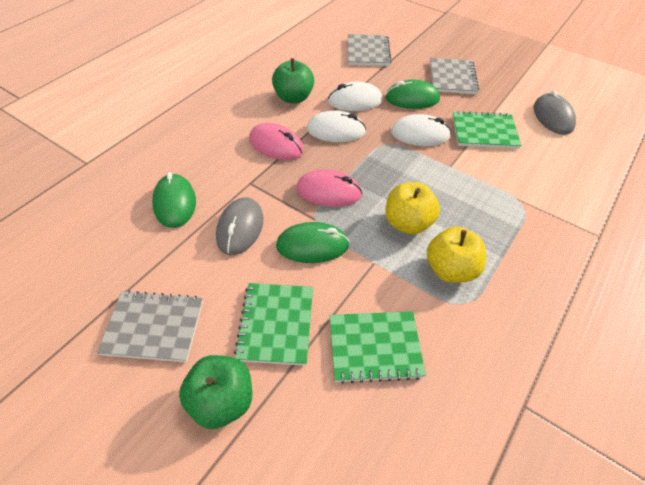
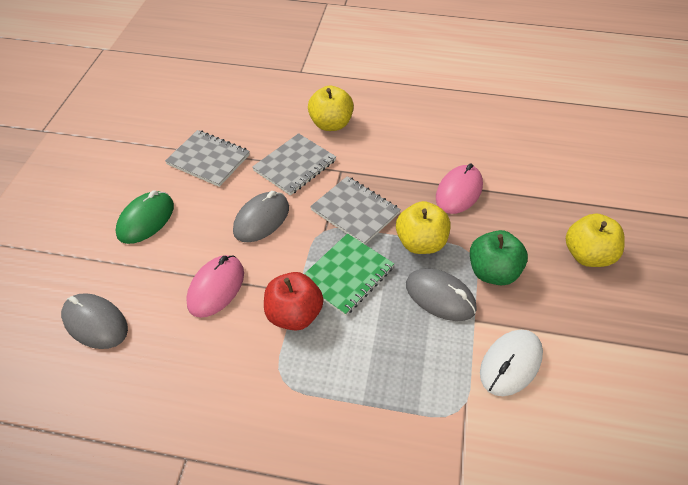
green apple: 2 -> 1
green mouse: 3 -> 1
green notebook: 3 -> 1
grey mouse: 2 -> 3
red apple: 0 -> 1
white mouse: 3 -> 1
yellow apple: 2 -> 3

